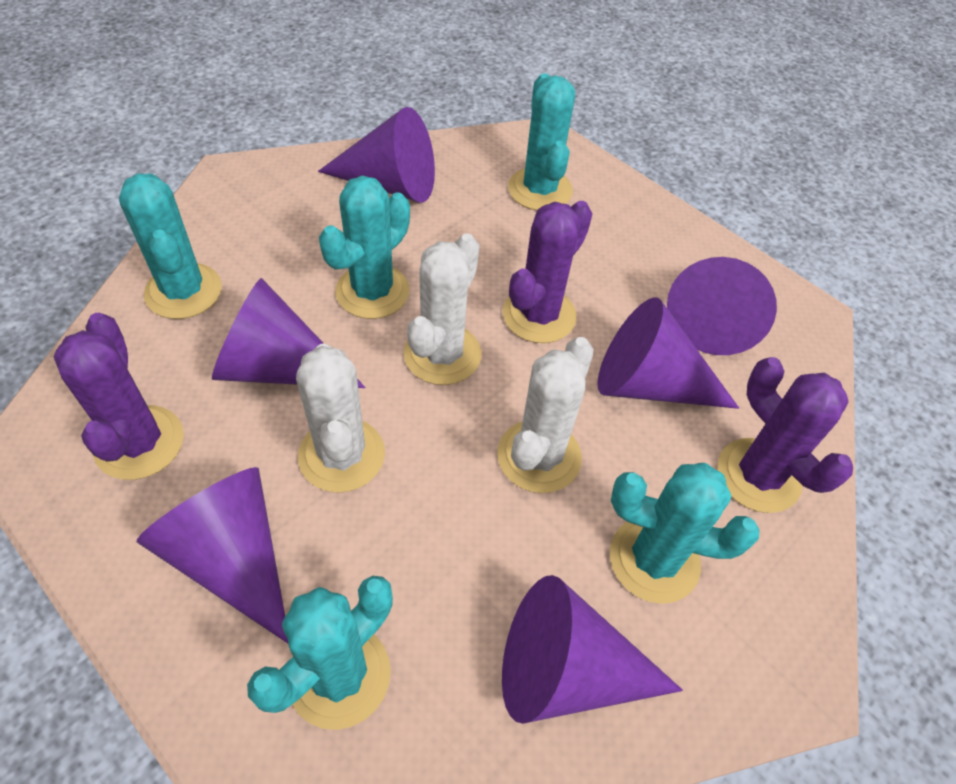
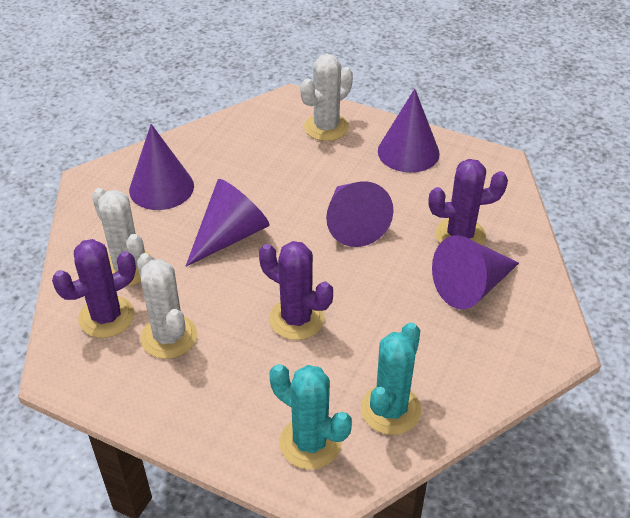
purple cone: 6 -> 5
turquoise cactus: 5 -> 2

